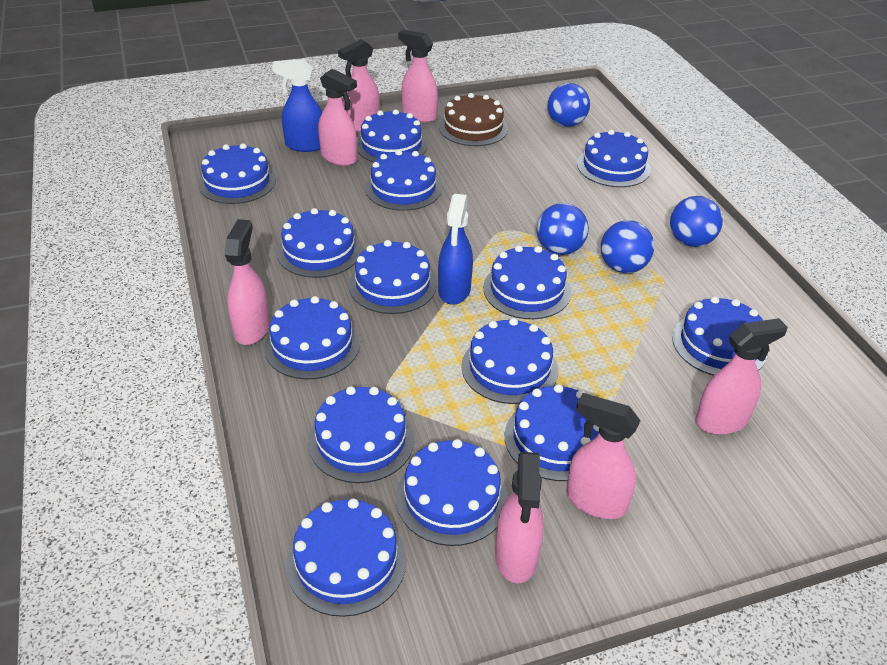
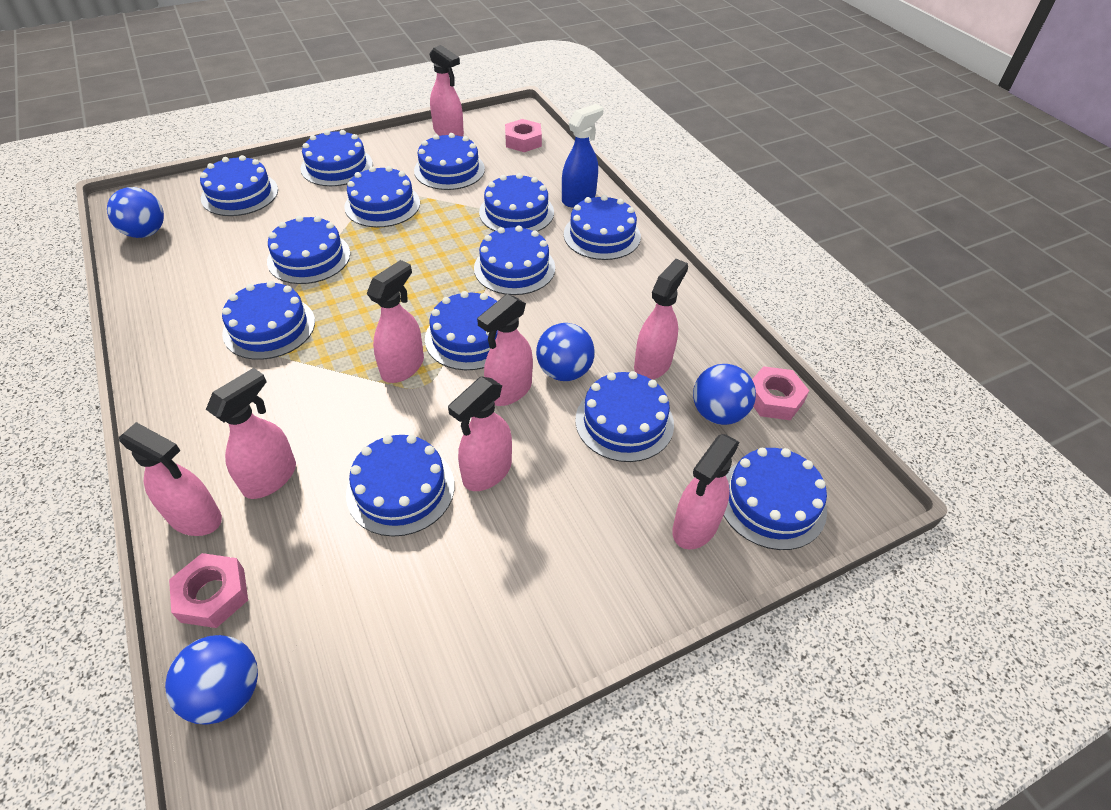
blue cake: 14 -> 13
blue spray bottle: 2 -> 1
brown cake: 1 -> 0
pink nut: 0 -> 3
pink spray bottle: 7 -> 8

